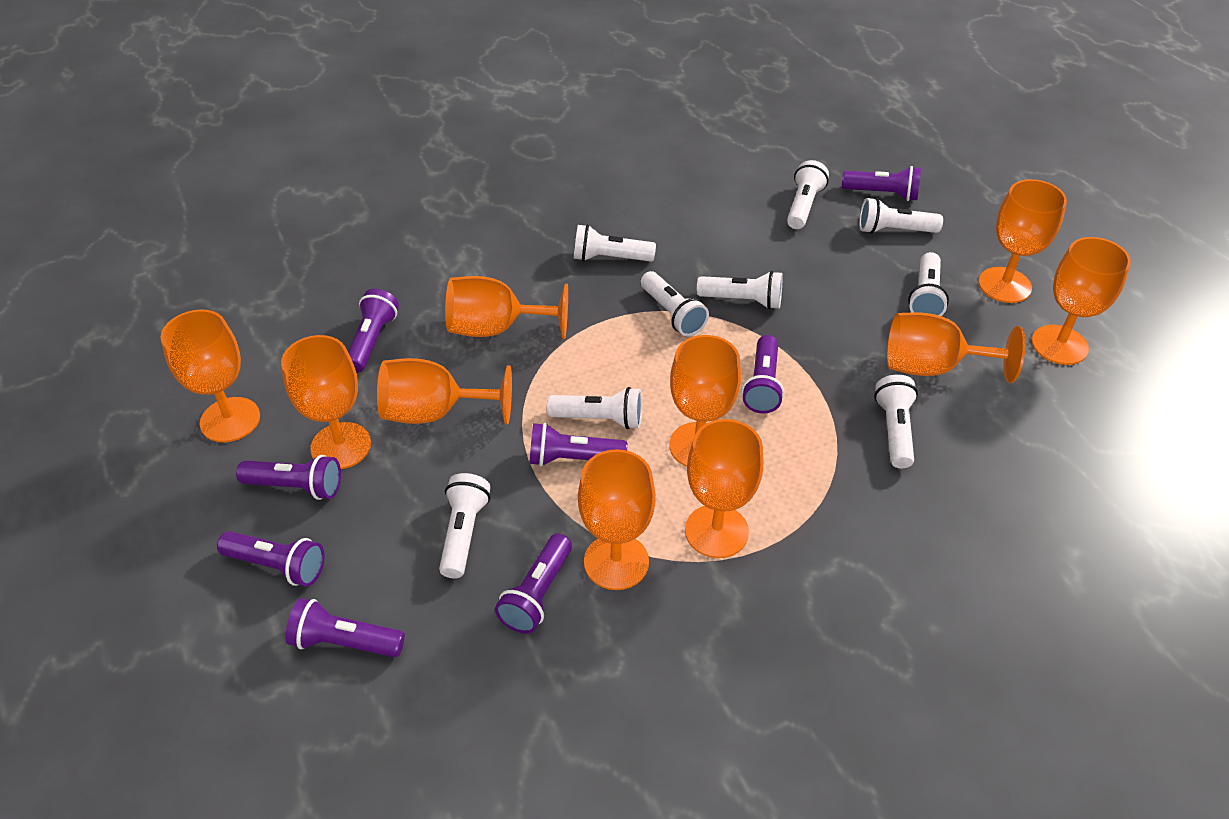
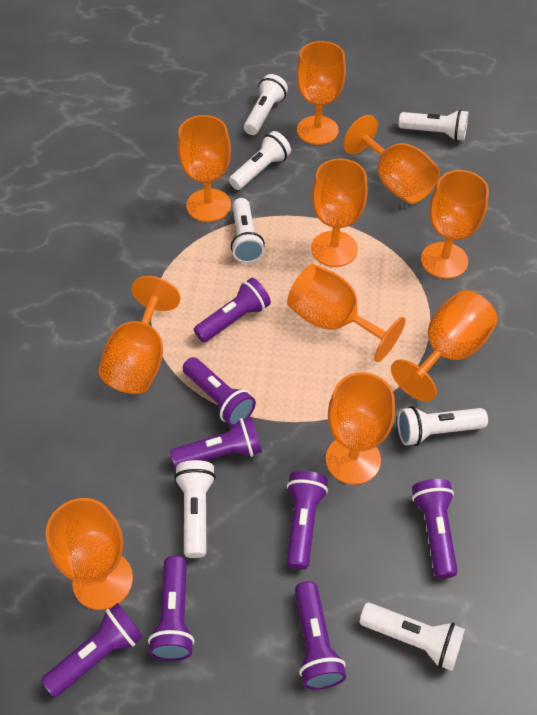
white flashlight: 9 -> 7

